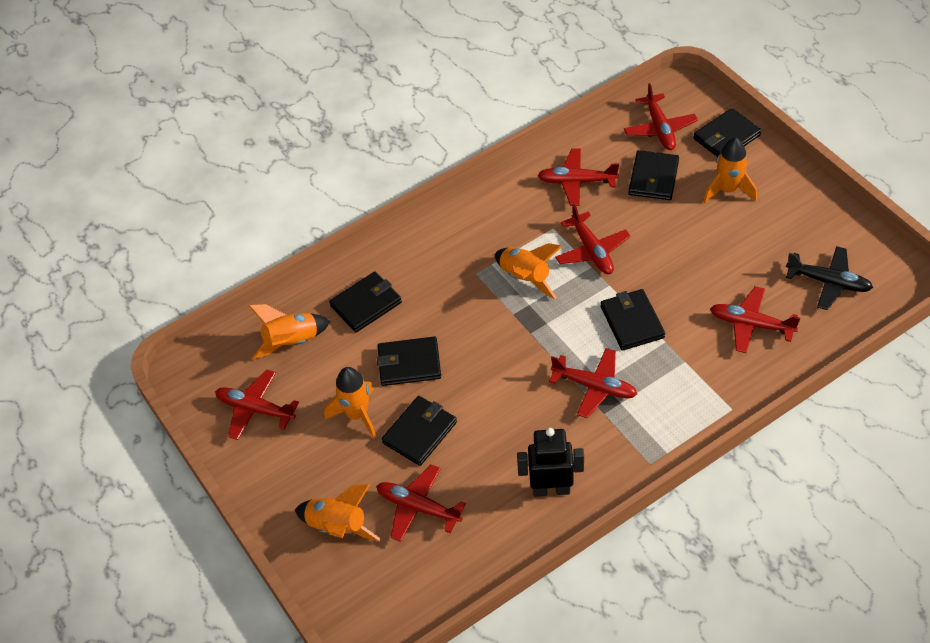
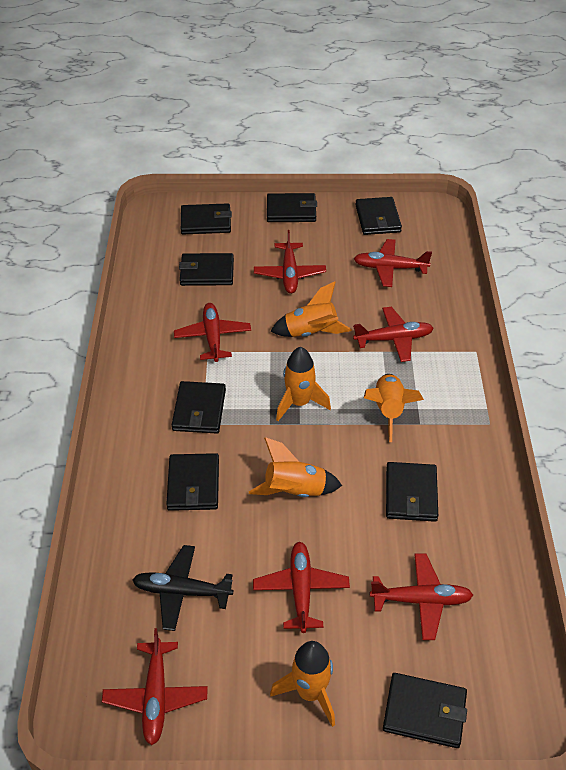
black robot: 1 -> 0
black wallet: 6 -> 8

